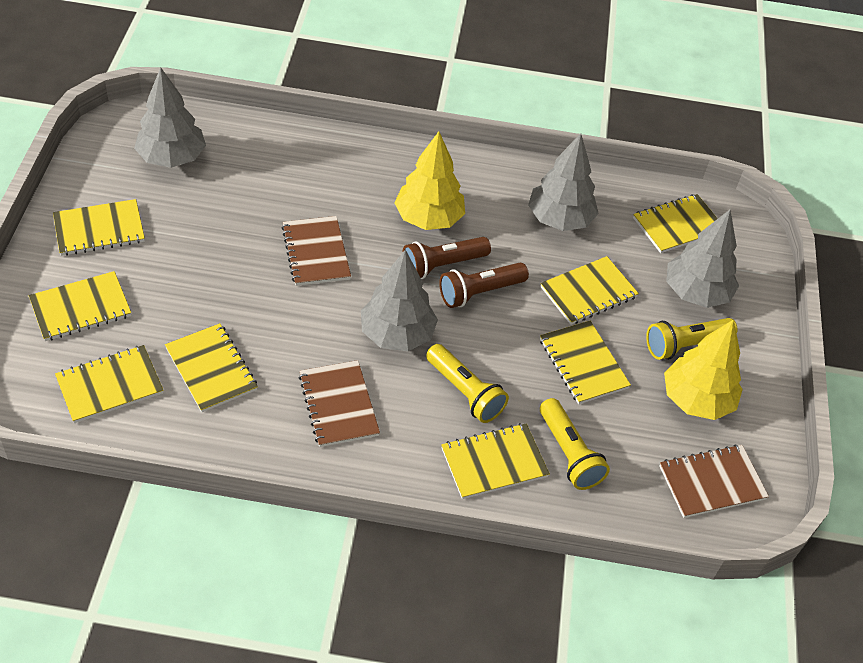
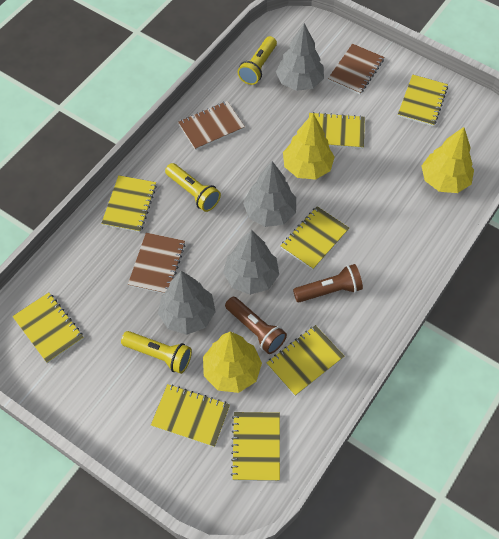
yellow tree: 2 -> 3

